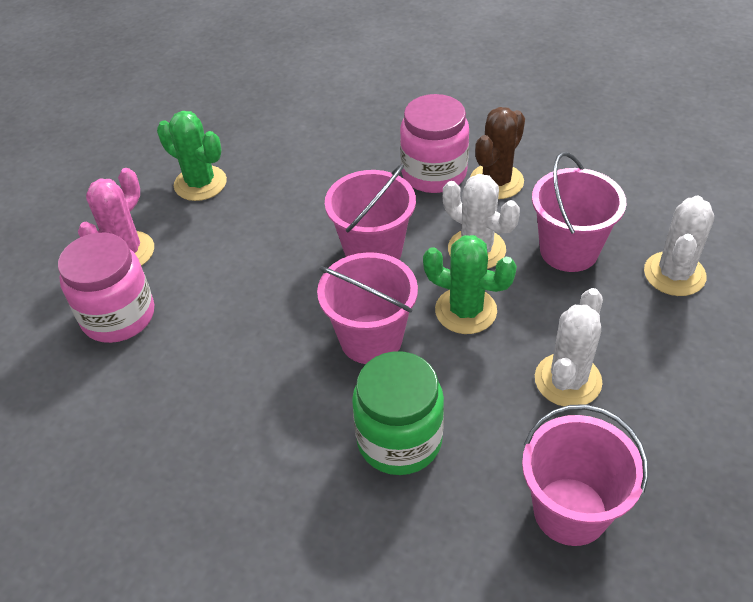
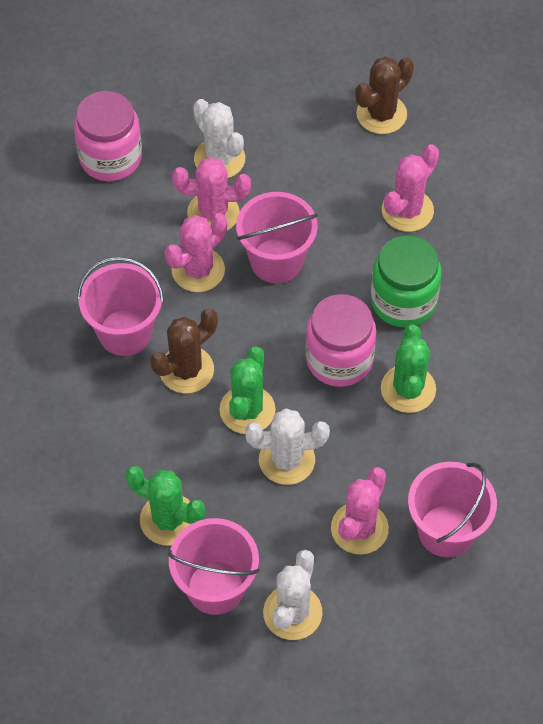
brown cactus: 1 -> 2
green cactus: 2 -> 3
pink cactus: 1 -> 4

